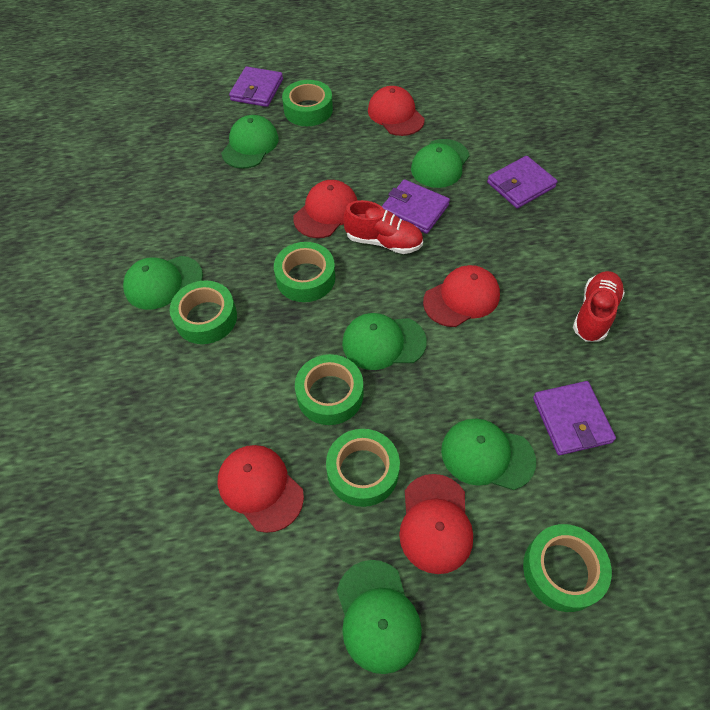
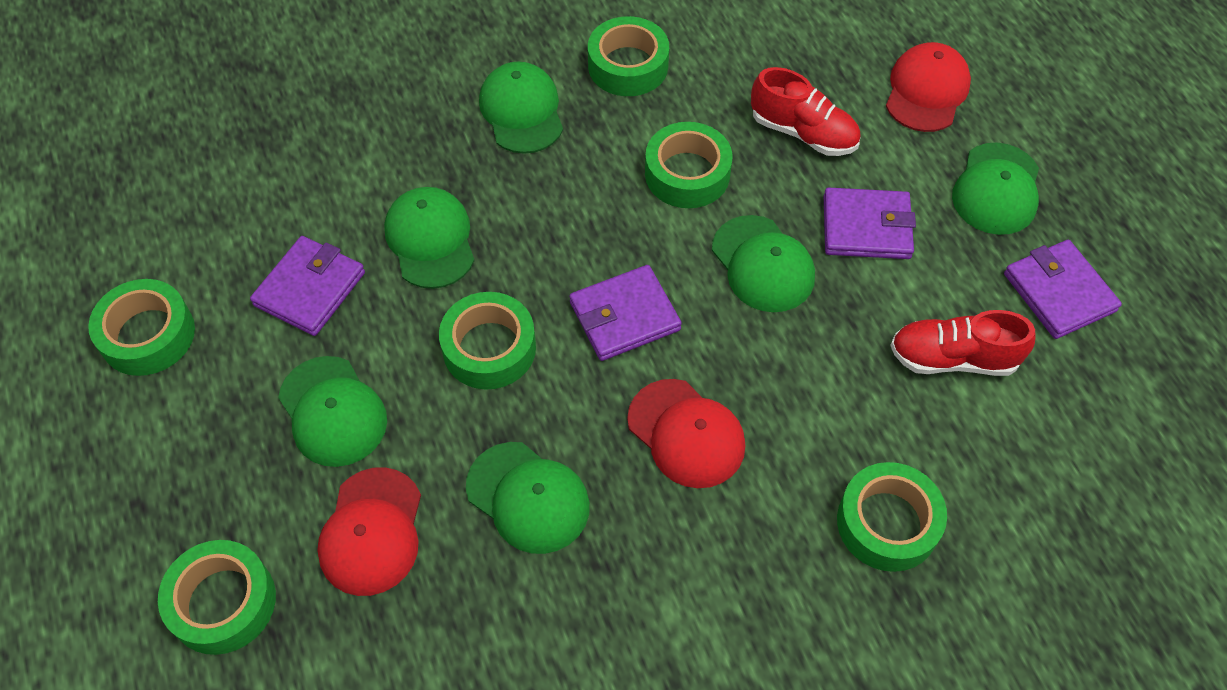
red cap: 5 -> 3

